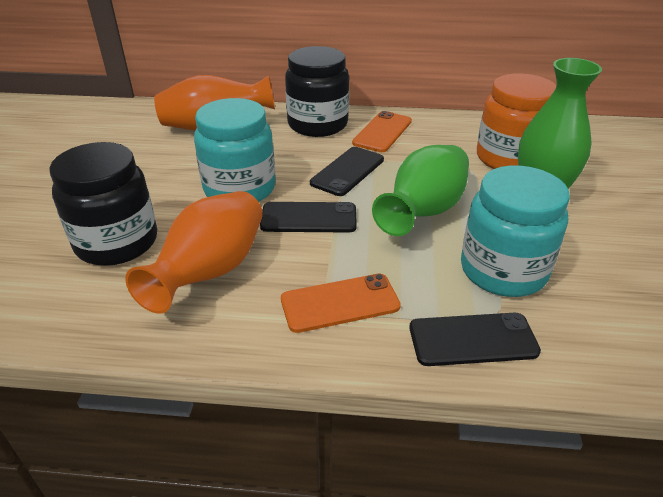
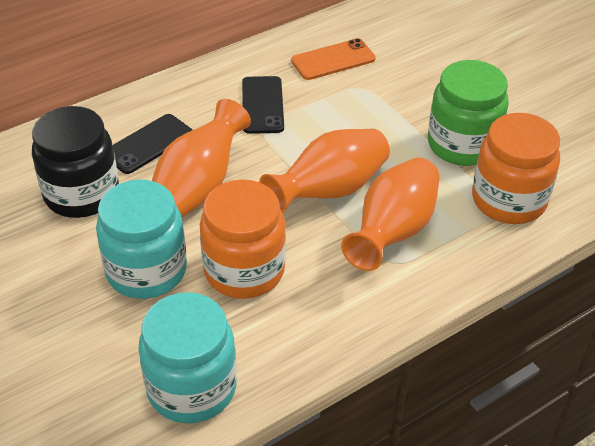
black jar: 2 -> 1
black phone: 3 -> 2
green jar: 0 -> 1
green vase: 2 -> 0
orange jar: 1 -> 2
orange phone: 2 -> 1
orange vase: 2 -> 3

